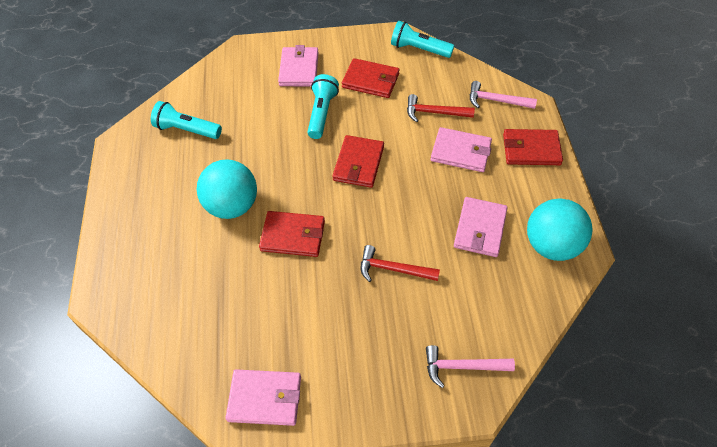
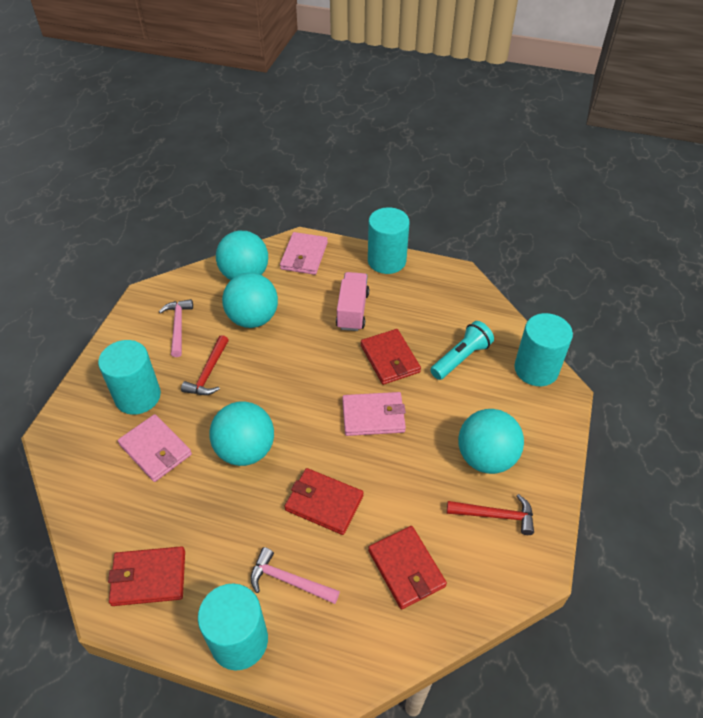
pink truck: 0 -> 1
pink wallet: 4 -> 3
turquoise ball: 2 -> 4
turquoise cylinder: 0 -> 4
turquoise flashlight: 3 -> 1

